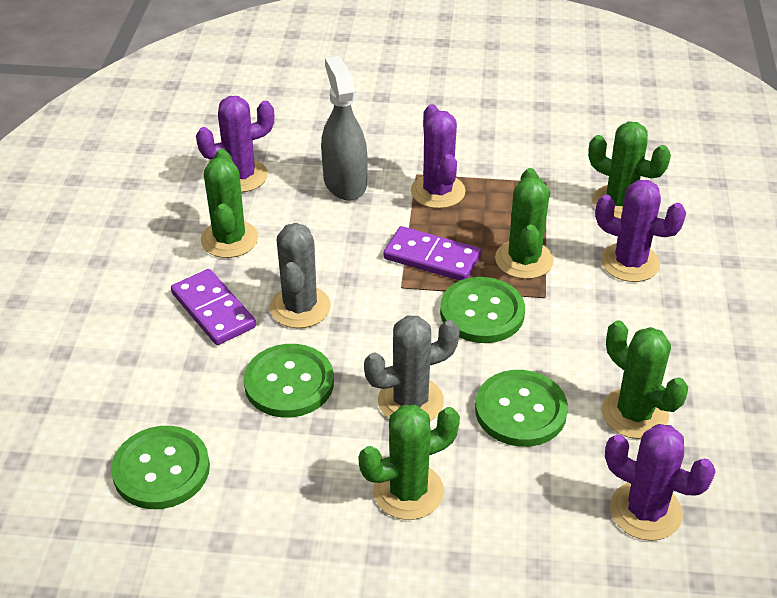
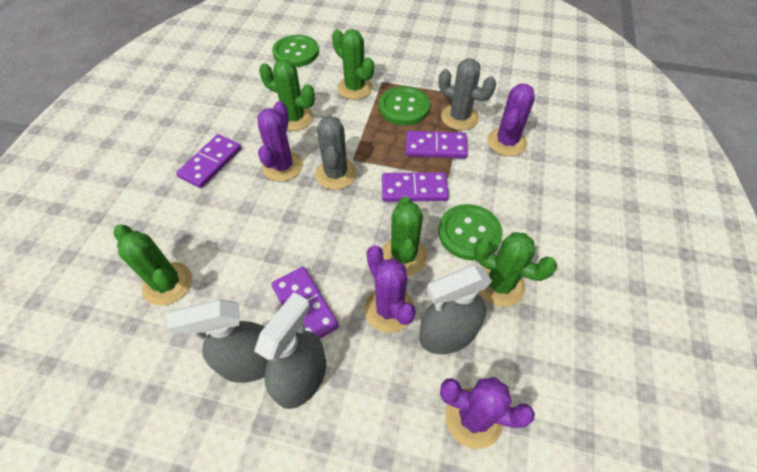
green button: 4 -> 3
grey spray bottle: 1 -> 3
purple domino: 2 -> 4

